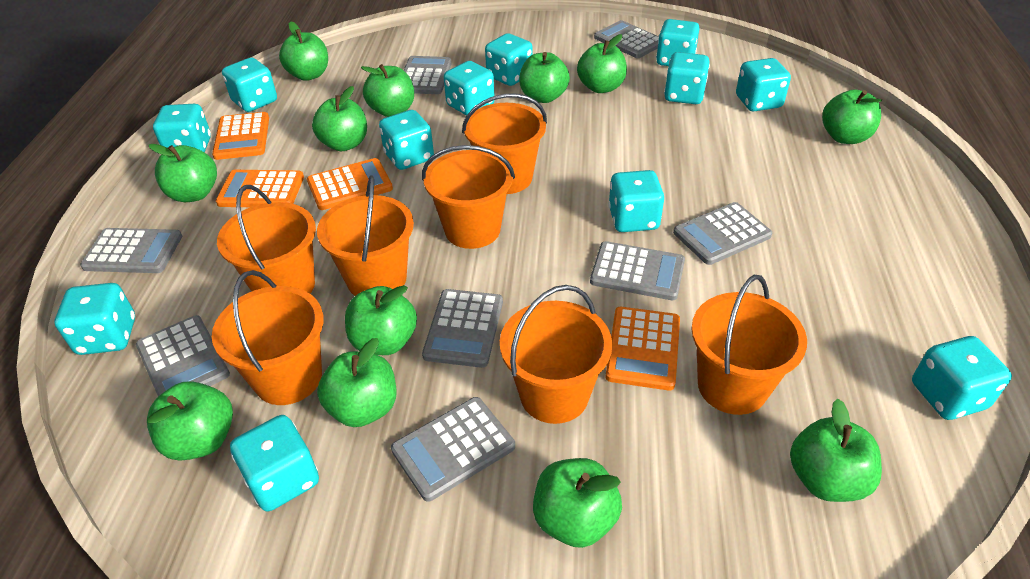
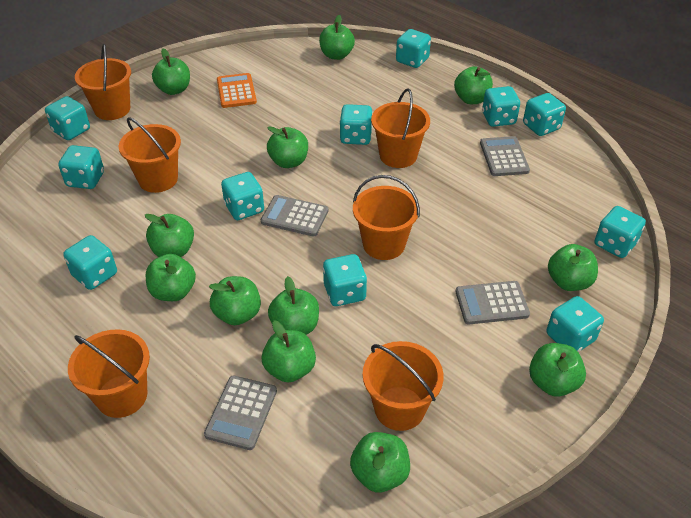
grey calculator: 8 -> 4
orange bucket: 7 -> 6
orange calculator: 4 -> 1
turquoise dice: 12 -> 11

